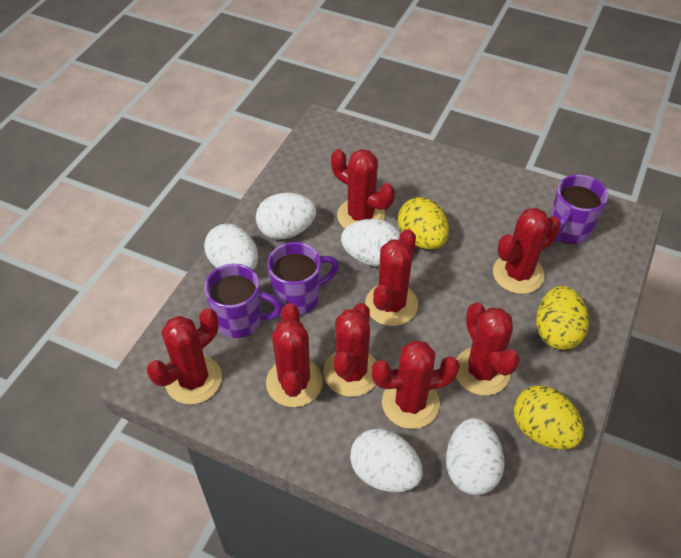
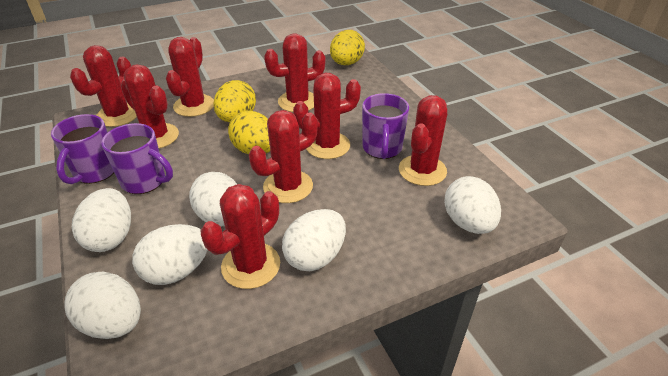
white egg: 5 -> 6

